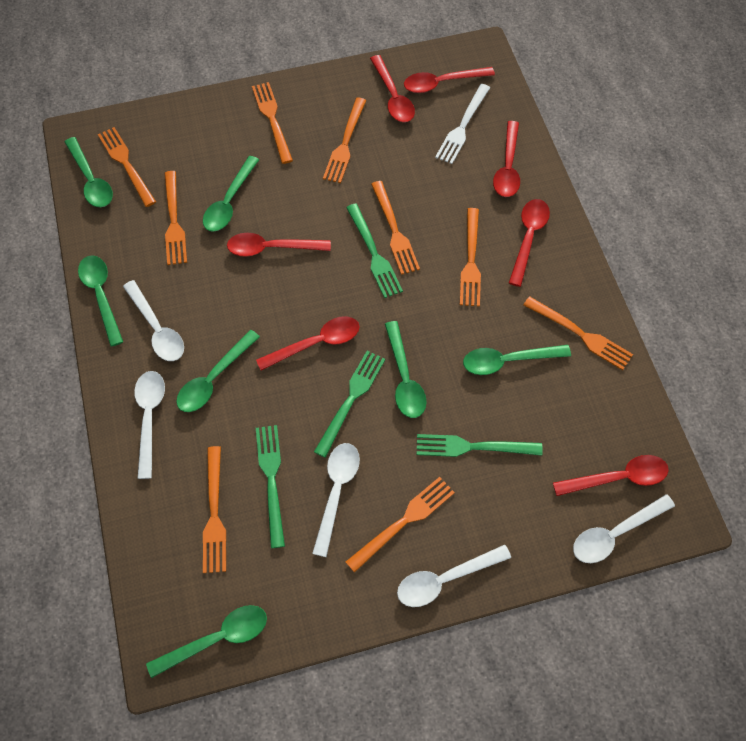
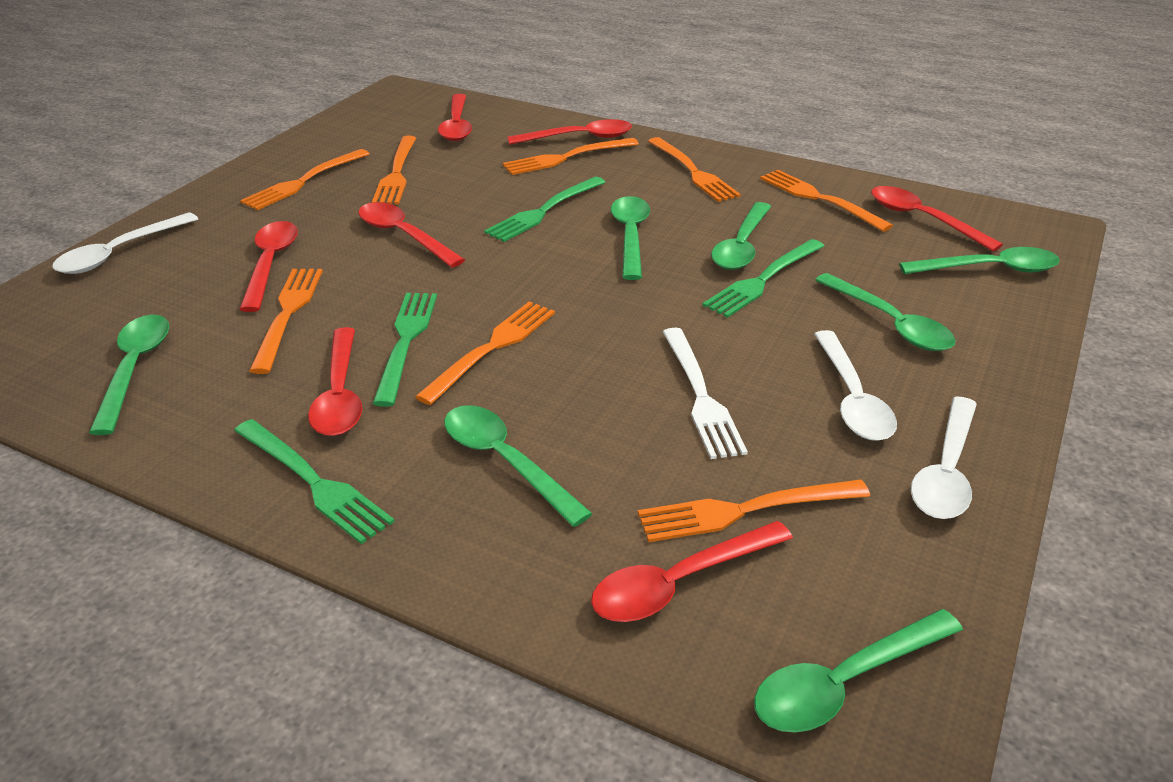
orange fork: 9 -> 8
white spoon: 5 -> 3

